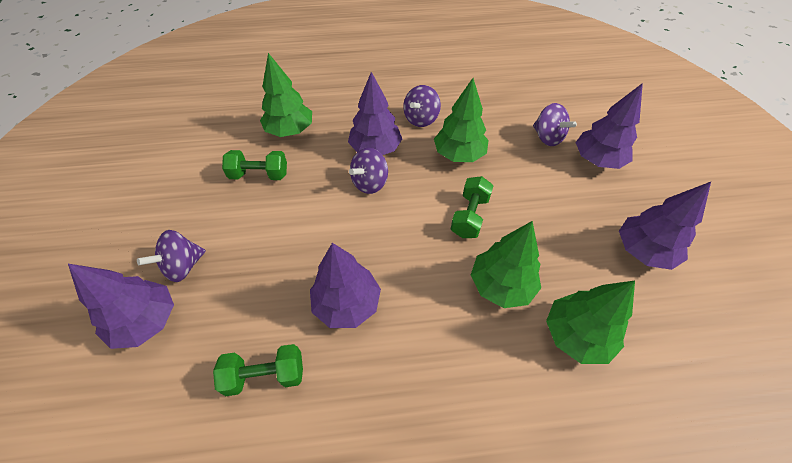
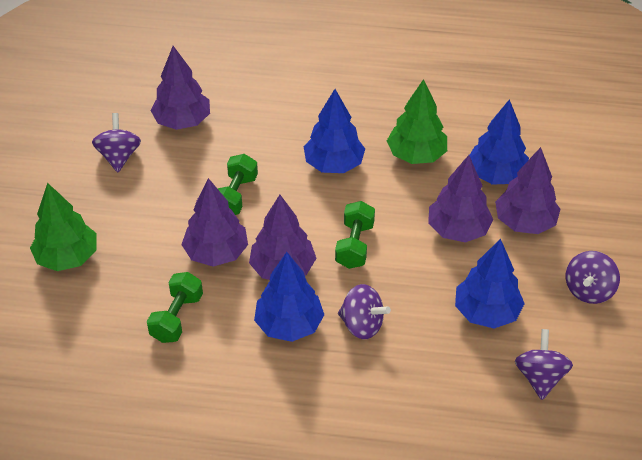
blue tree: 0 -> 4
green tree: 4 -> 2

